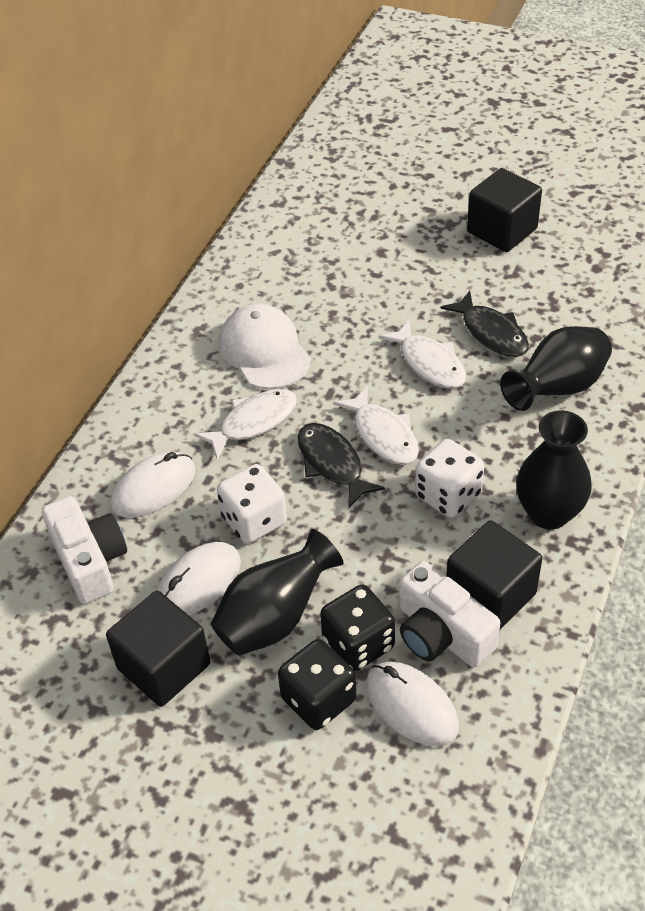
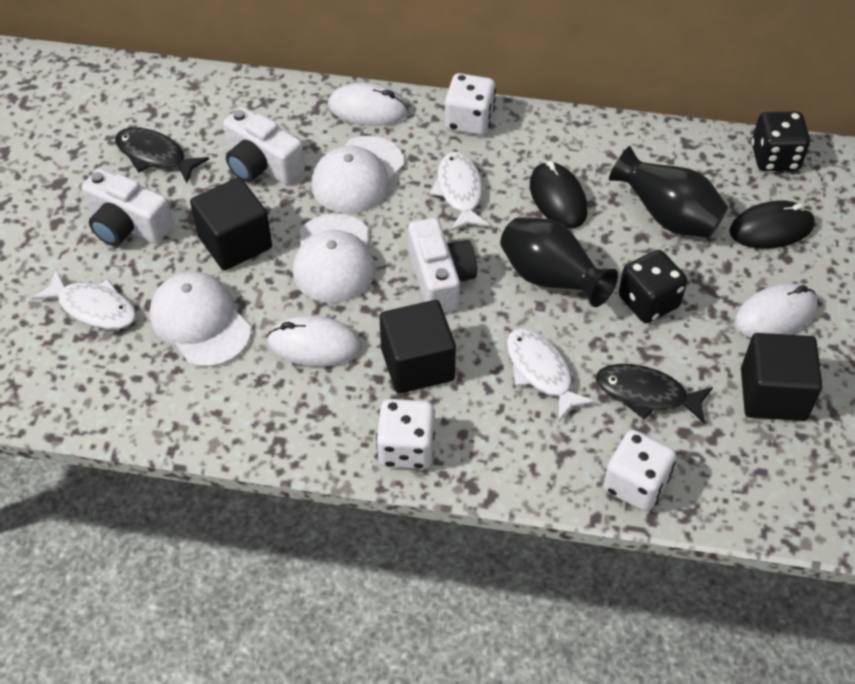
black mouse: 0 -> 2
black vase: 3 -> 2
white camera: 2 -> 3
white cap: 1 -> 3
white dice: 2 -> 3

